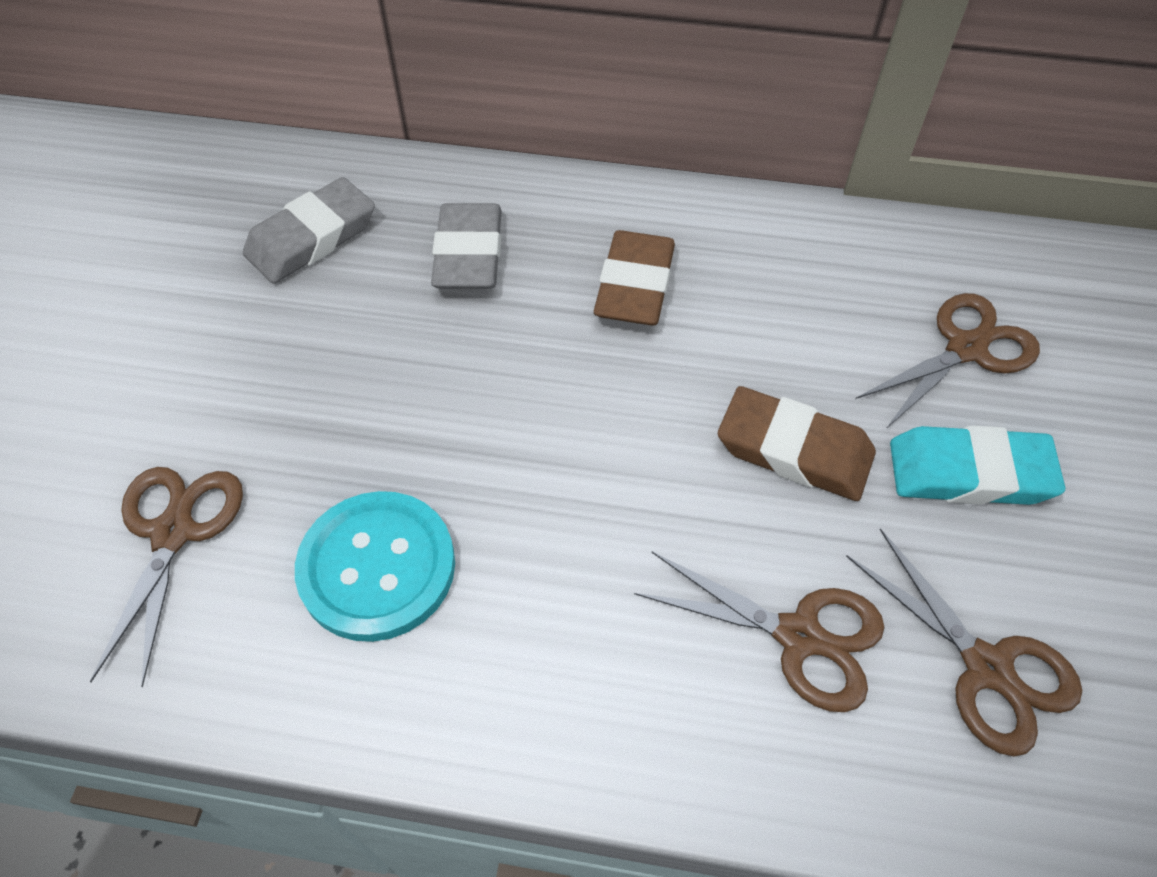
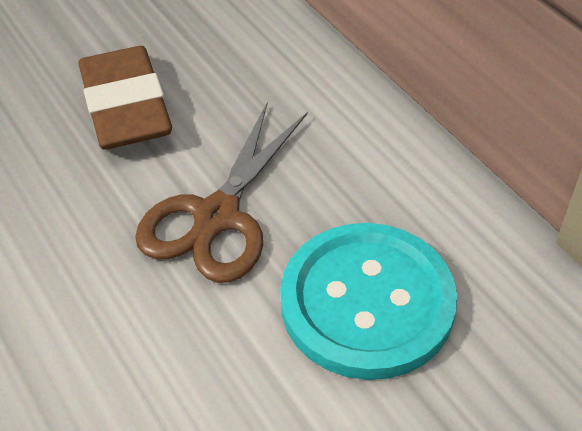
brown eraser: 2 -> 1
brown scissors: 4 -> 1
grey eraser: 2 -> 0
turquoise eraser: 1 -> 0

